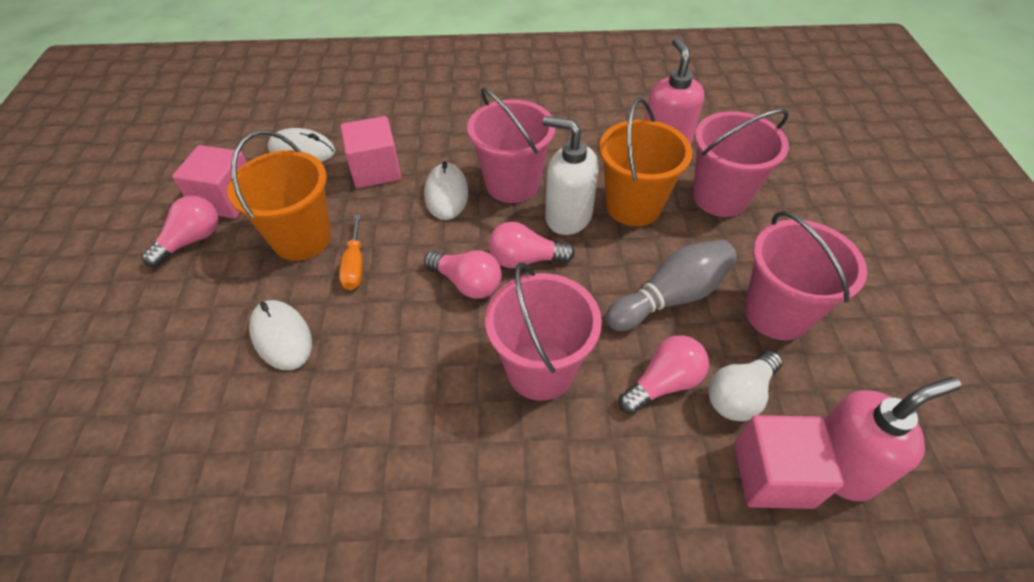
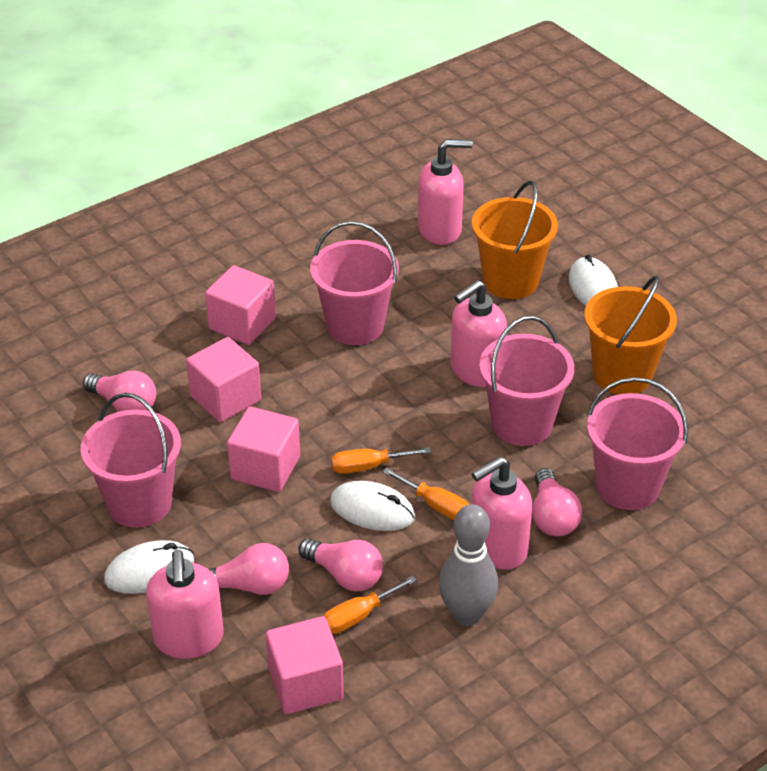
orange screwdriver: 1 -> 3
pink cube: 3 -> 4
pink soap dispenser: 2 -> 4
white light bulb: 1 -> 0
white soap dispenser: 1 -> 0

